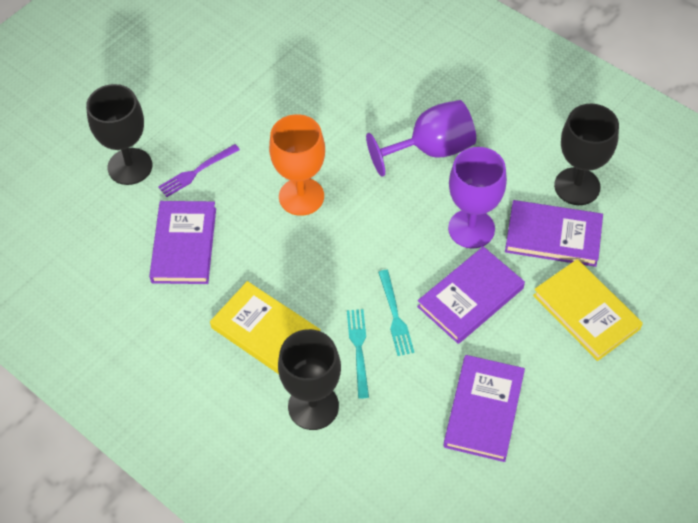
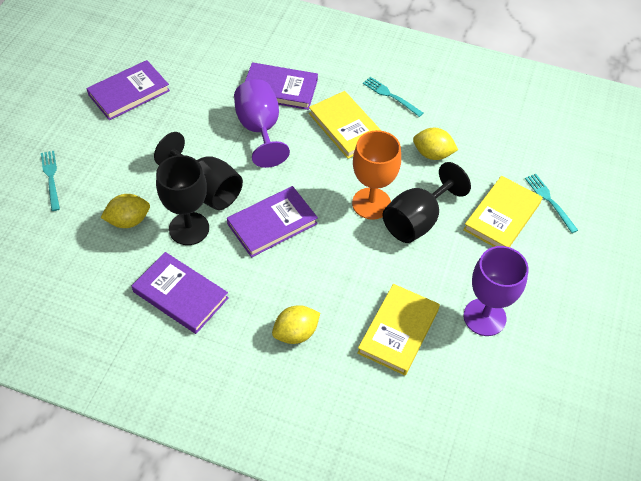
purple fork: 1 -> 0
turquoise fork: 2 -> 3
yellow book: 2 -> 3
yellow lemon: 0 -> 3

